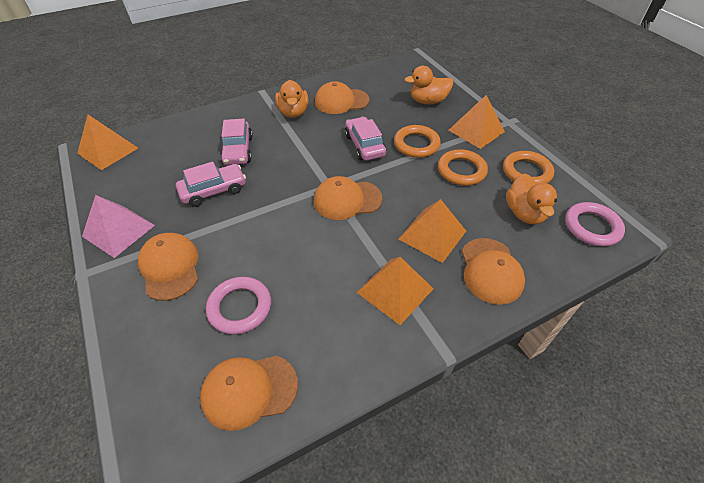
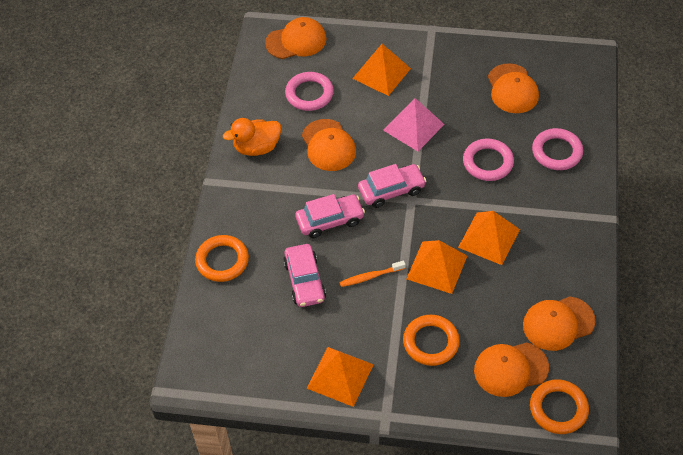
orange duck: 3 -> 1
orange toothbrush: 0 -> 1
pink ring: 2 -> 3

